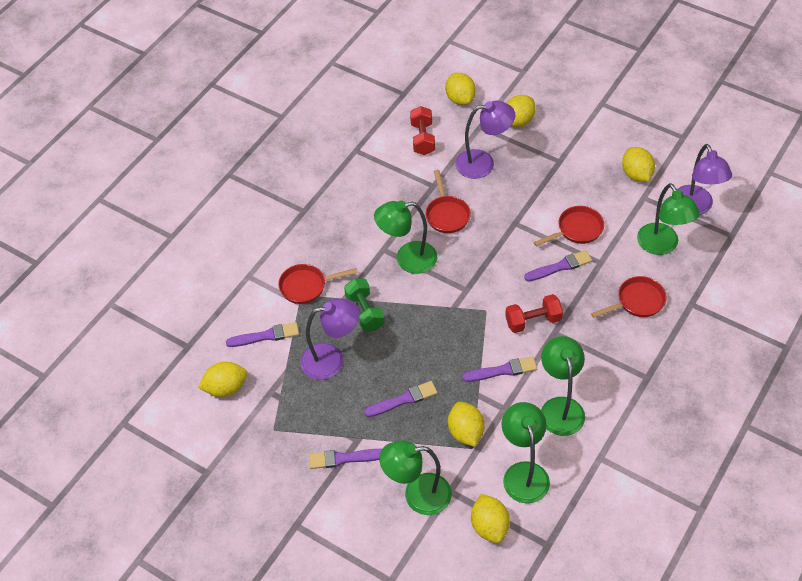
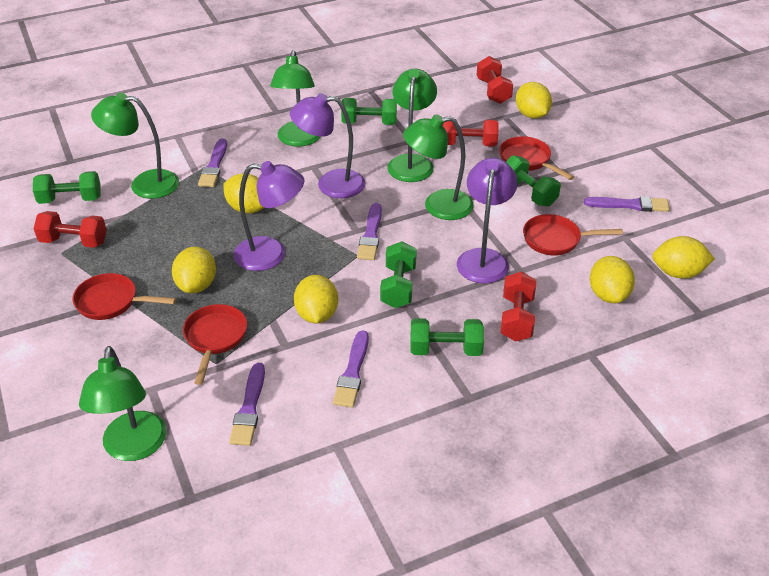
green dumbbell: 1 -> 5
red dumbbell: 2 -> 4

